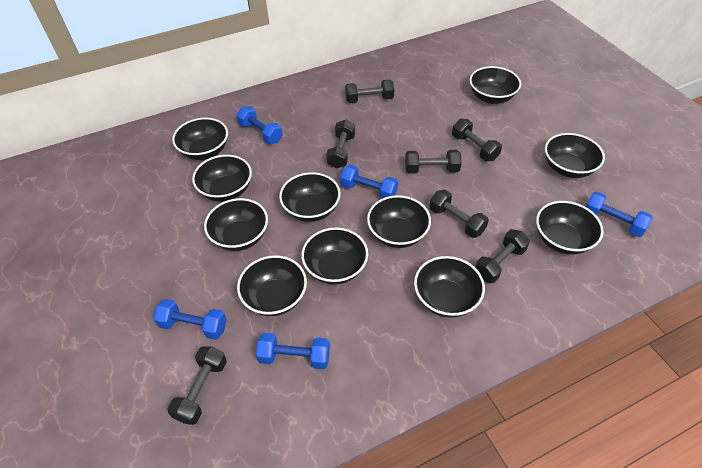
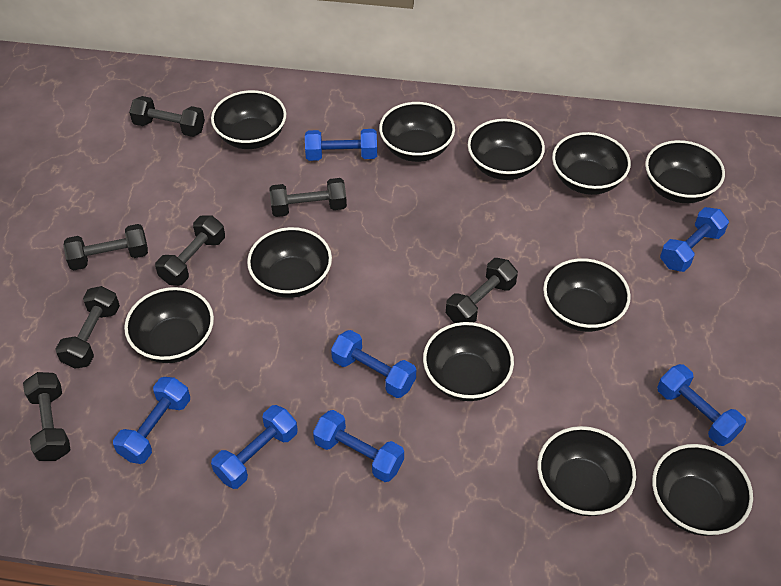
blue dumbbell: 5 -> 7

